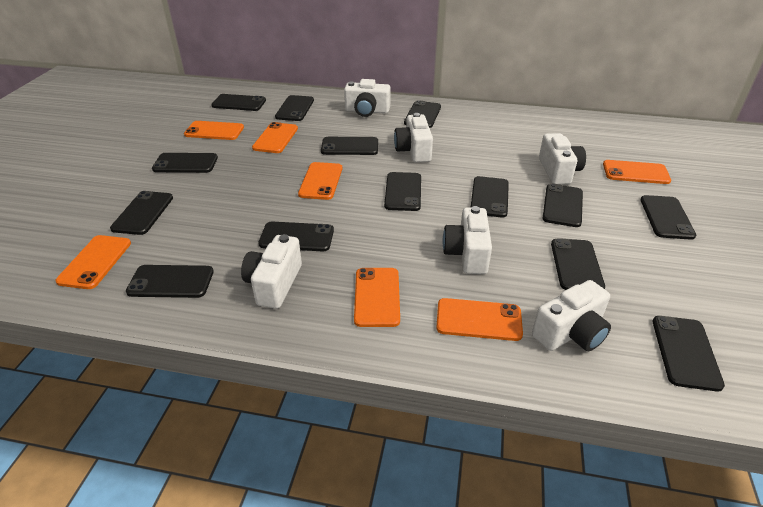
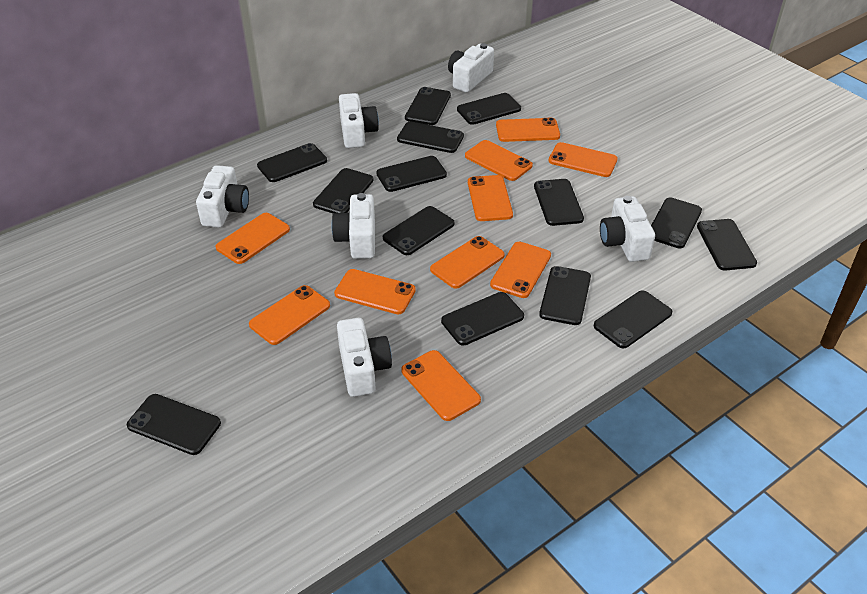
orange phone: 7 -> 10

